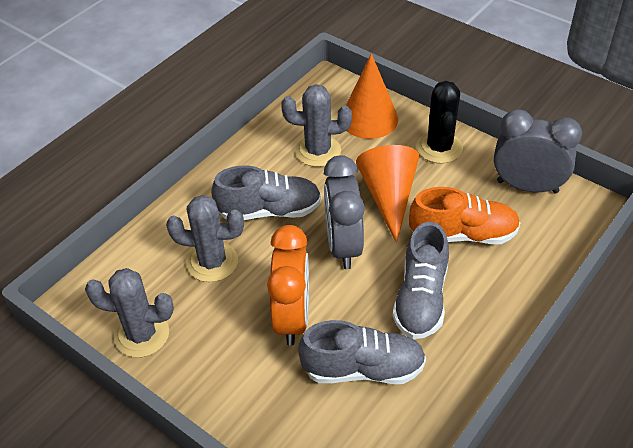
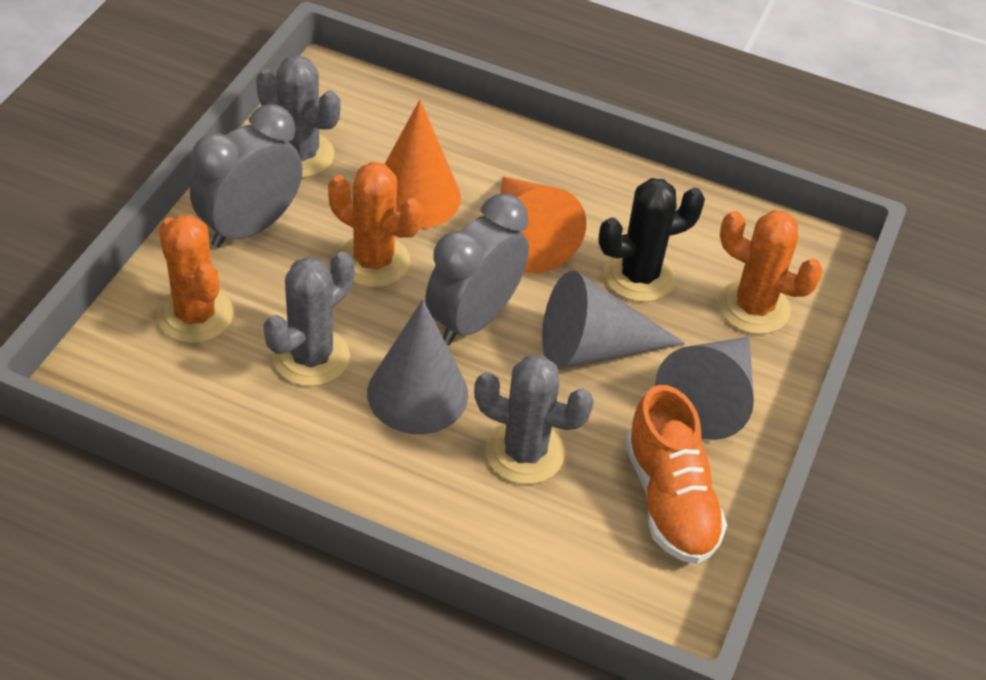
grey cone: 0 -> 3
grey shoe: 3 -> 0
orange cactus: 0 -> 3
orange clock: 1 -> 0

